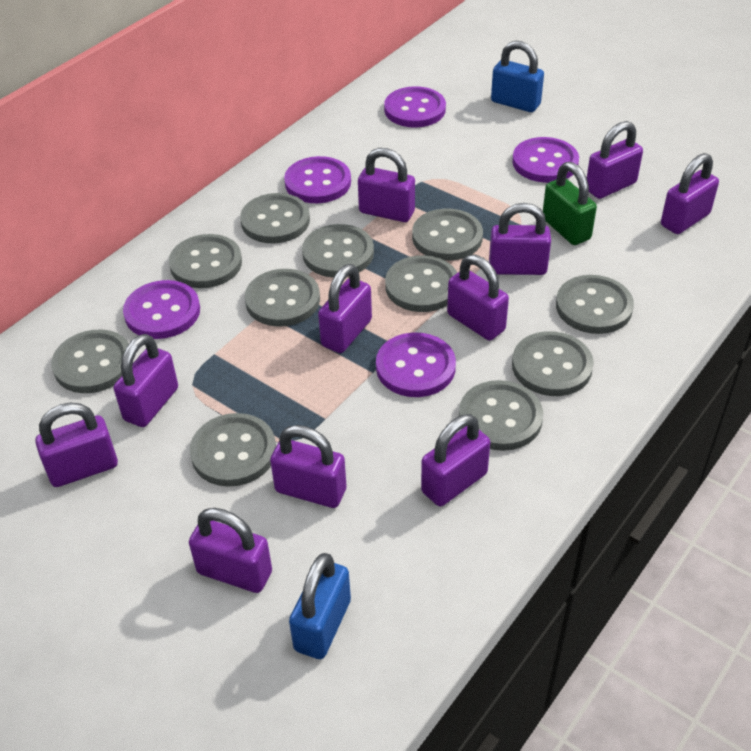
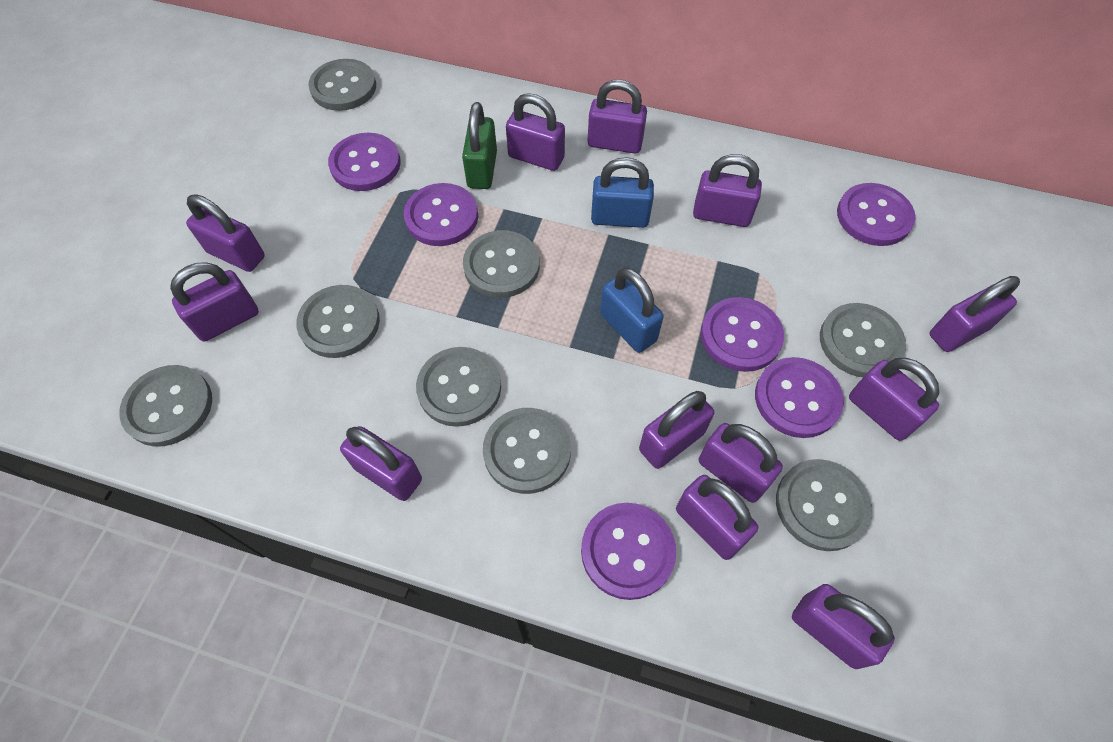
grey button: 11 -> 8
purple button: 5 -> 6
purple padlock: 11 -> 12

